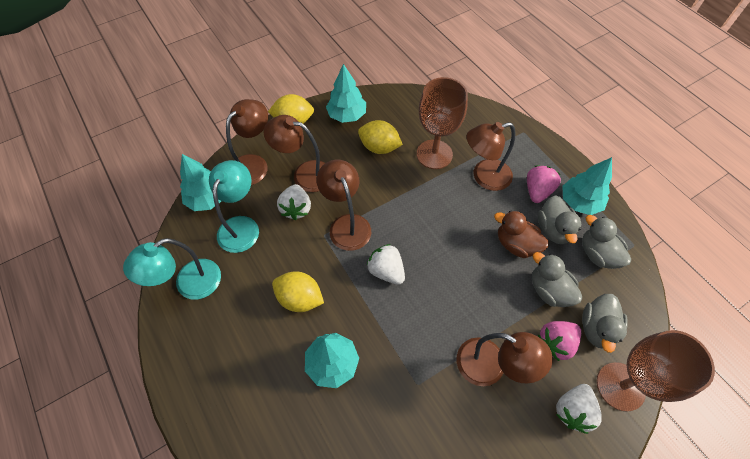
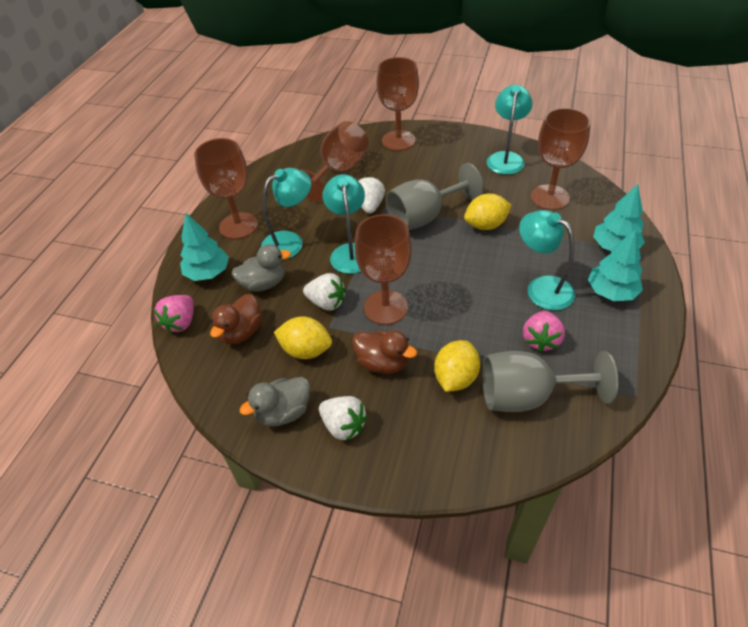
brown duck: 1 -> 2
brown goblet: 2 -> 5
brown lamp: 5 -> 0
grey duck: 4 -> 2
grey goblet: 0 -> 2
turquoise lamp: 2 -> 4
turquoise tree: 4 -> 3

